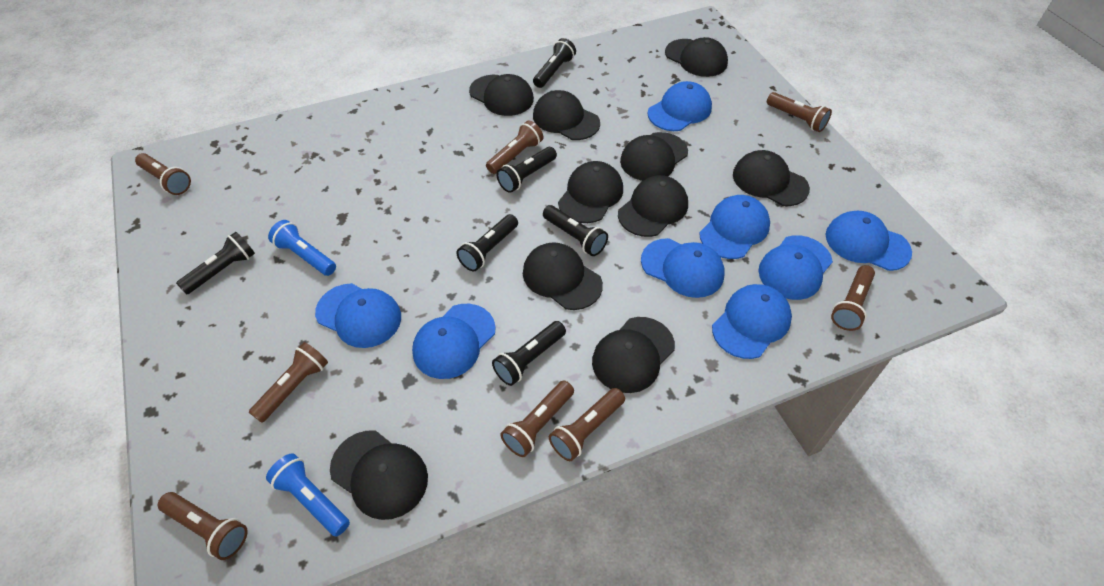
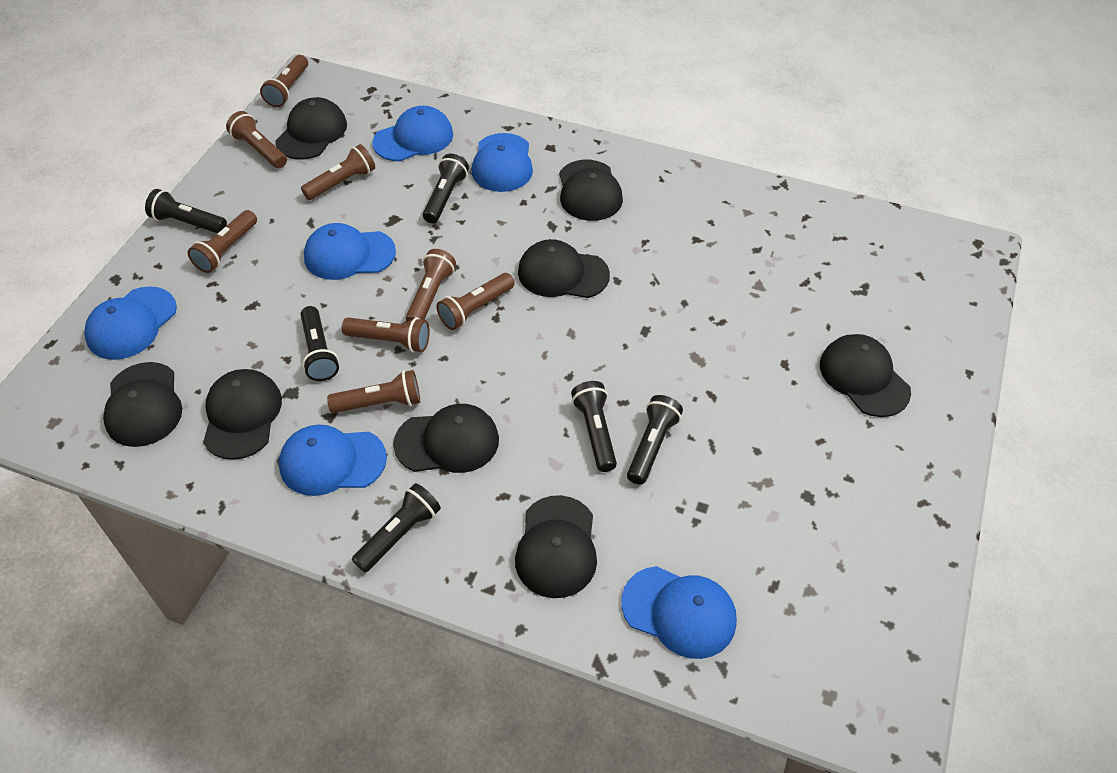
black cap: 10 -> 8
blue cap: 8 -> 6
blue flashlight: 2 -> 0

